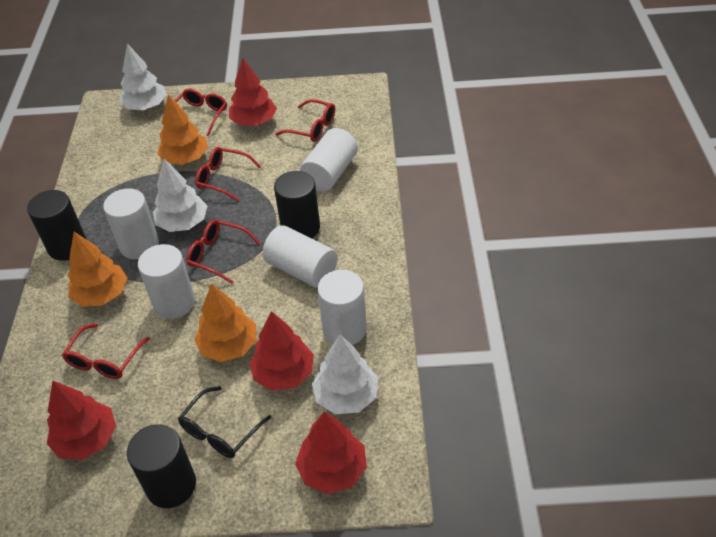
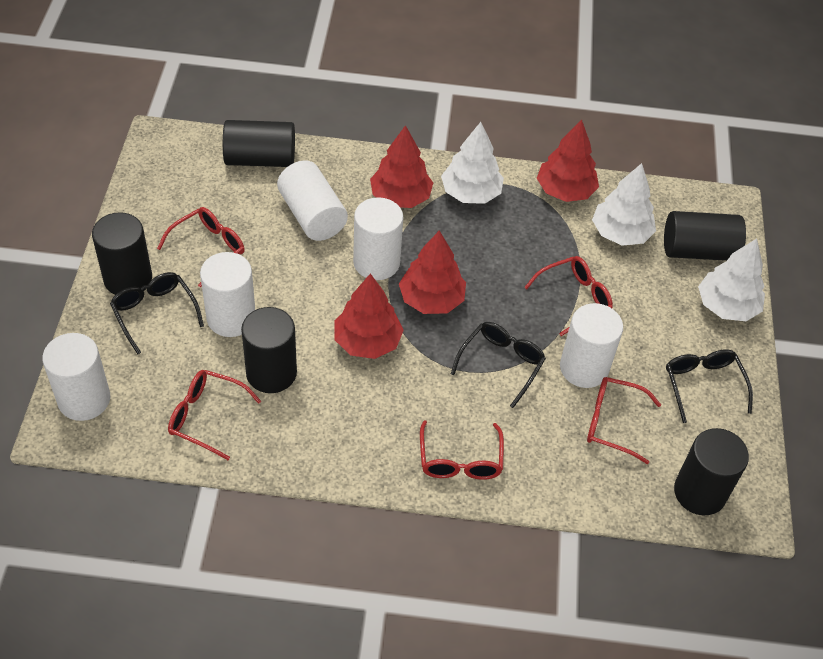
black cylinder: 3 -> 5
black glasses: 1 -> 3
orange tree: 3 -> 0

